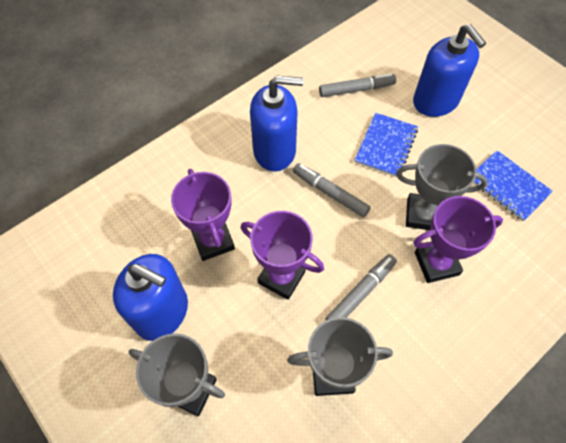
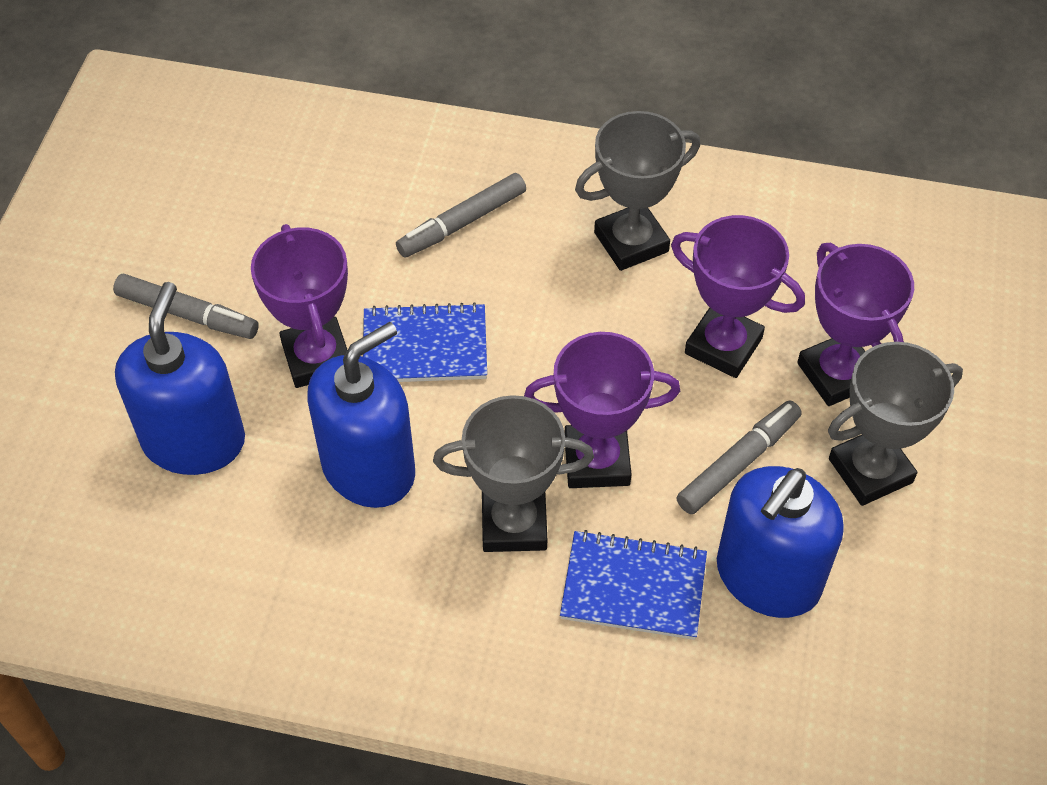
purple trophy: 3 -> 4

